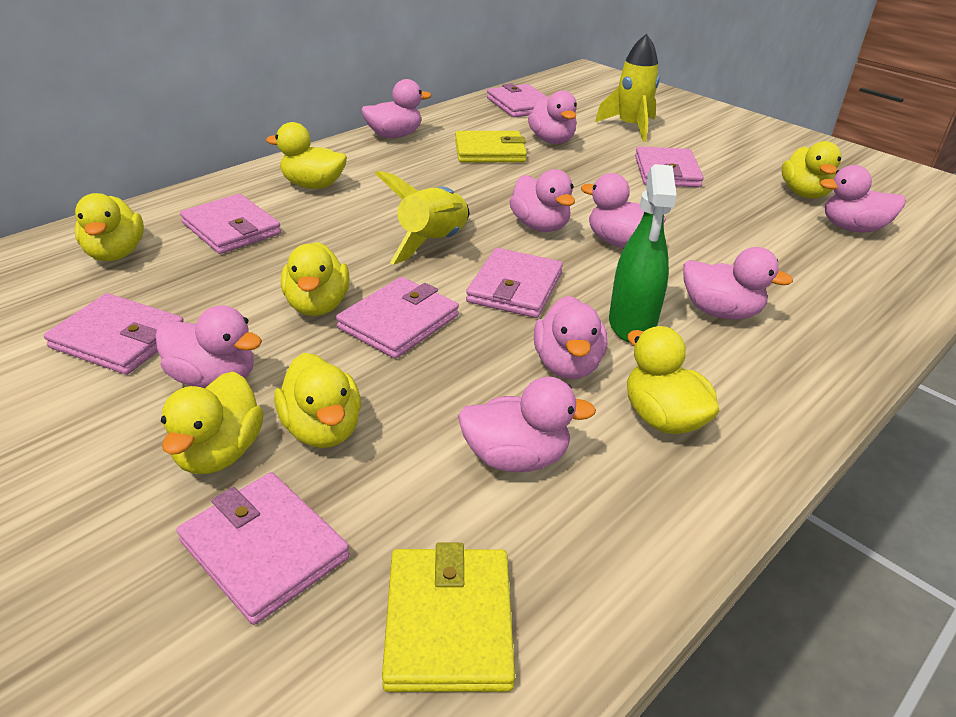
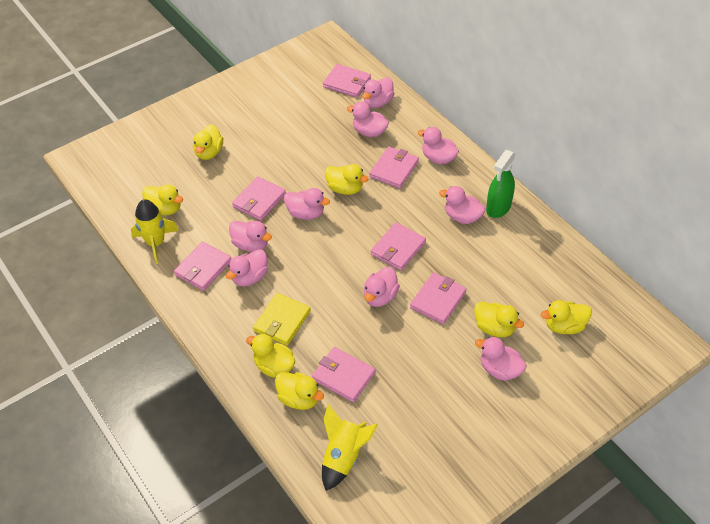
yellow wallet: 2 -> 1

